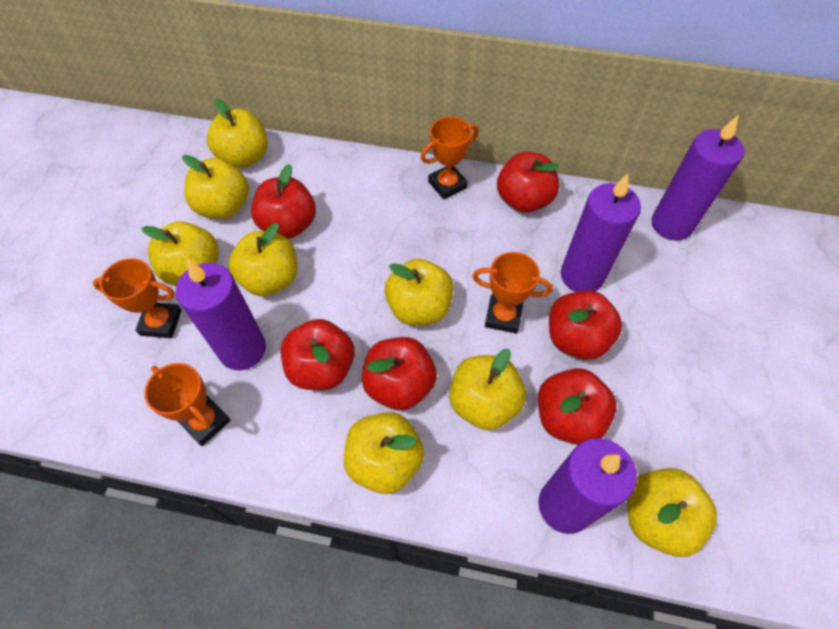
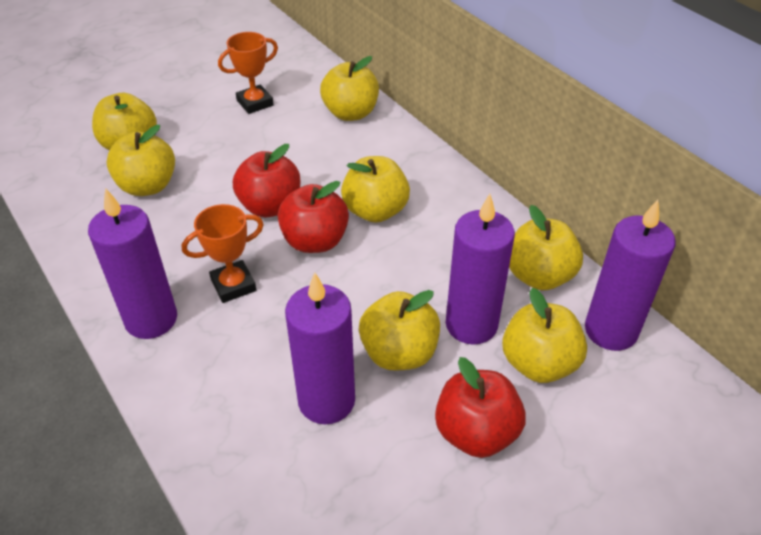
orange trophy: 4 -> 2
red apple: 6 -> 3
yellow apple: 8 -> 7

